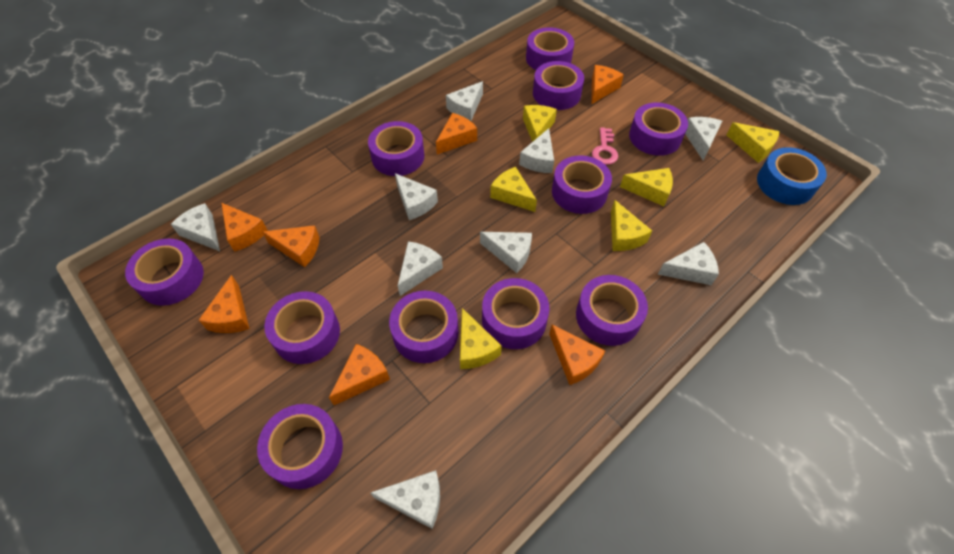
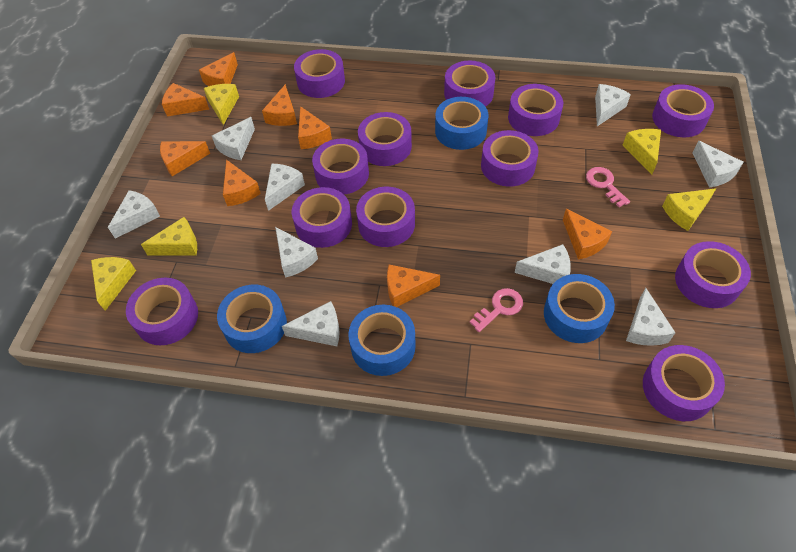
blue tape: 1 -> 4
orange cheese: 7 -> 8
pink key: 1 -> 2
purple tape: 11 -> 12
yellow cheese: 6 -> 5

